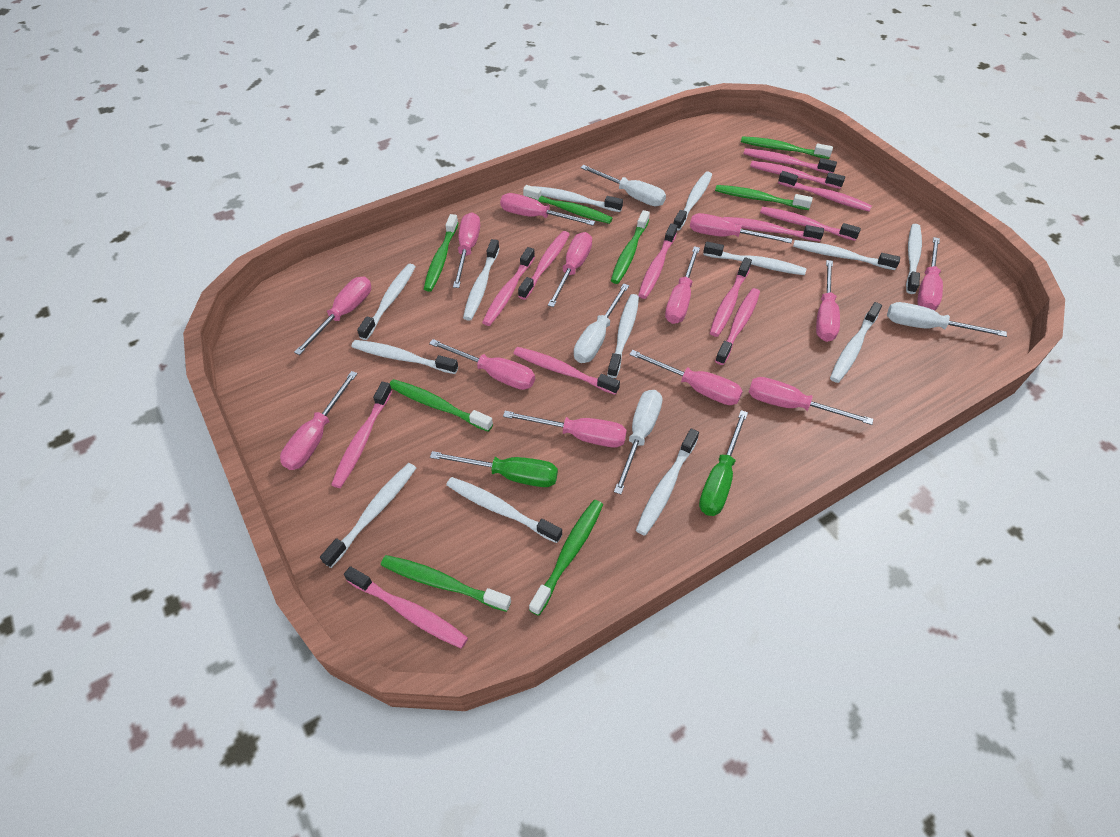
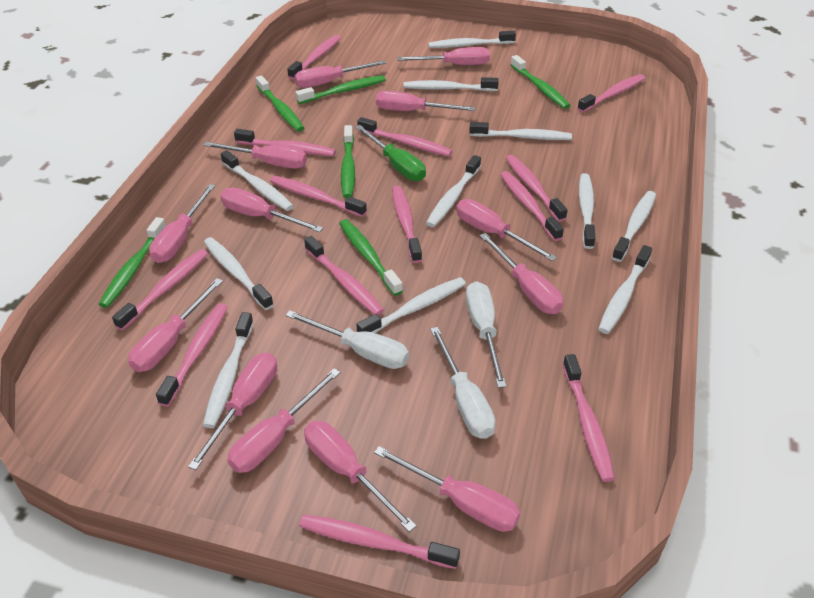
green screwdriver: 2 -> 1
green toothbrush: 8 -> 6
white screwdriver: 4 -> 3
white toothbrush: 13 -> 11

